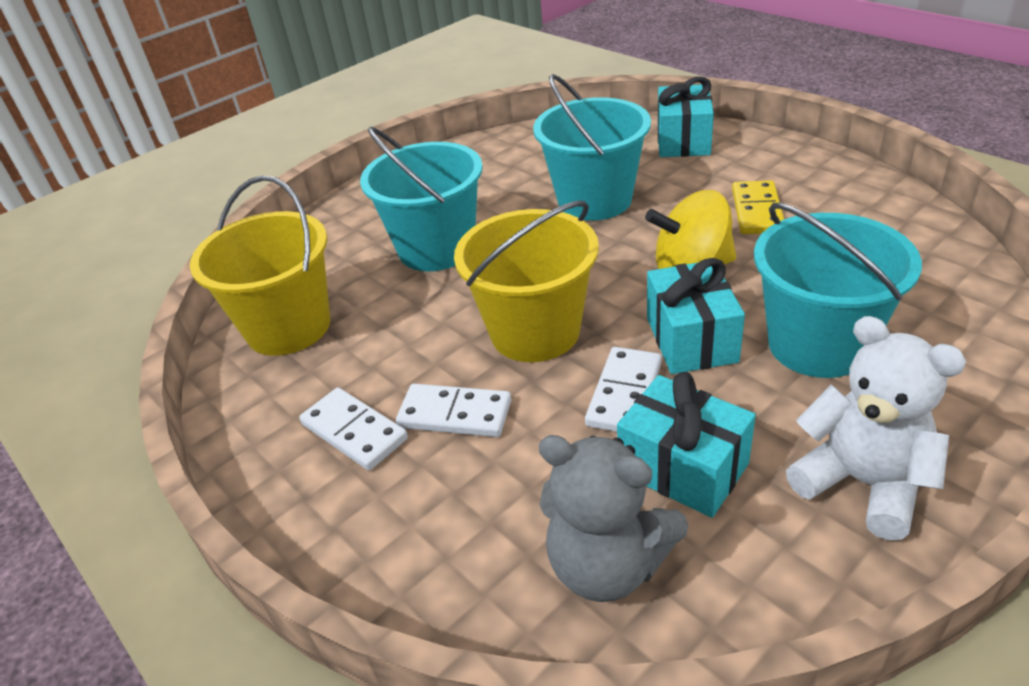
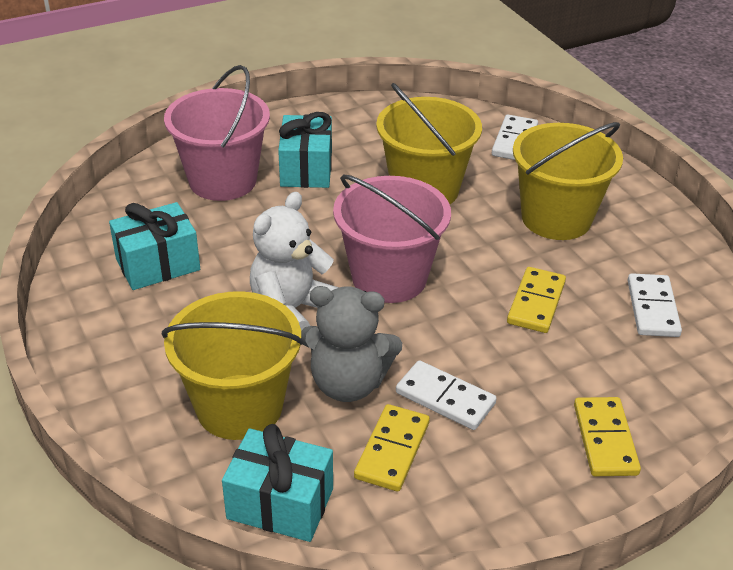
pink bucket: 0 -> 2
turquoise bucket: 3 -> 0
yellow bucket: 2 -> 3
yellow domino: 1 -> 3
yellow spinning top: 1 -> 0

